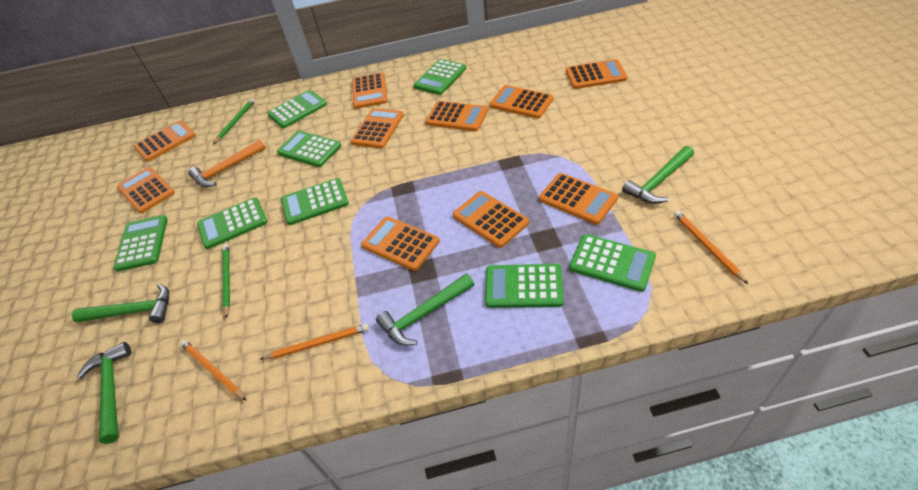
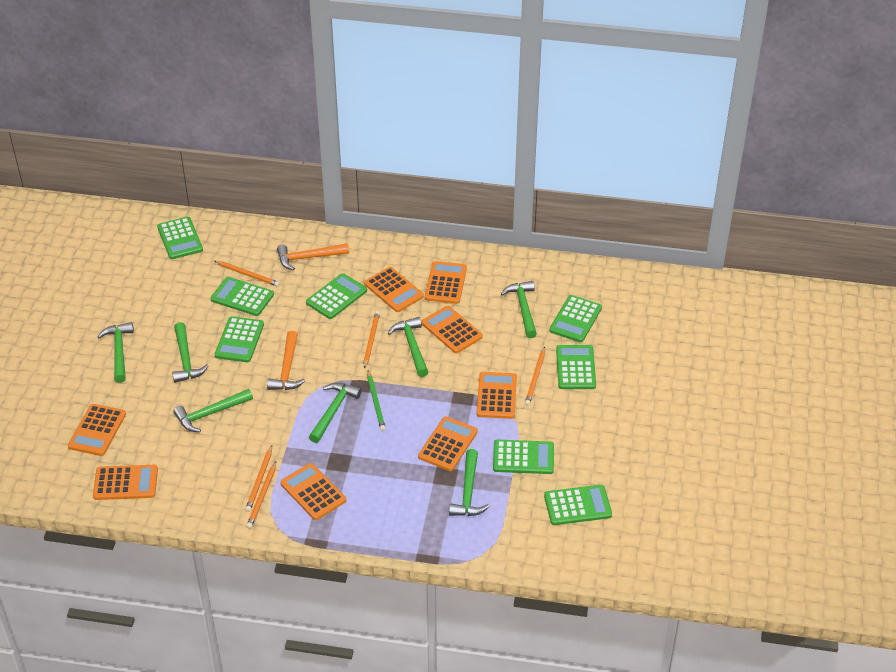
green hammer: 4 -> 7
green pencil: 2 -> 1
orange calculator: 10 -> 8
orange hammer: 1 -> 2
orange pencil: 3 -> 5

